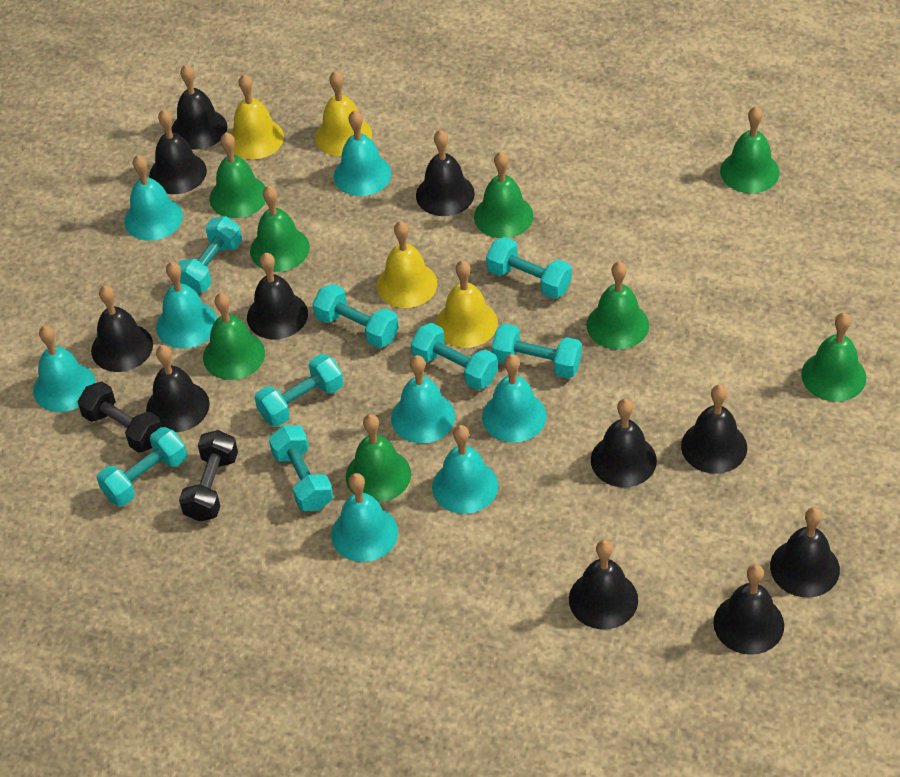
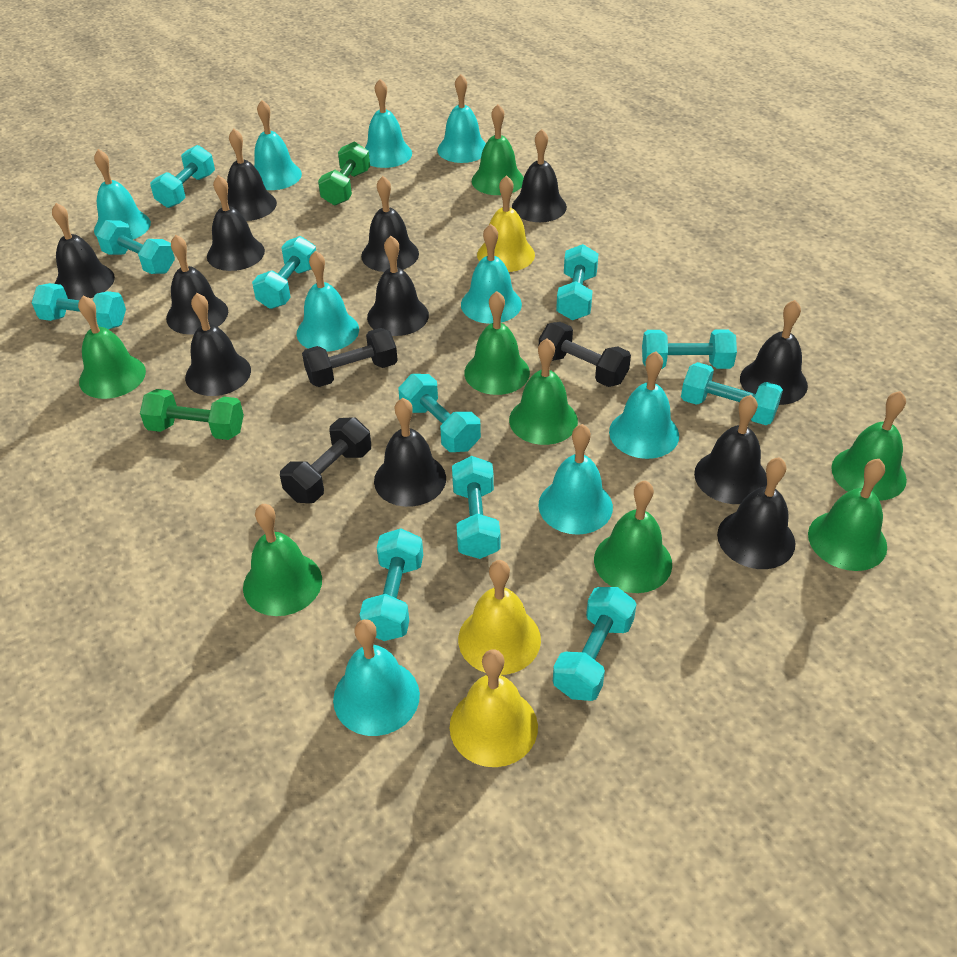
black bell: 11 -> 12
black dumbbell: 2 -> 3
green dumbbell: 0 -> 2
turquoise bell: 8 -> 9
turquoise dumbbell: 8 -> 11
yellow bell: 4 -> 3

